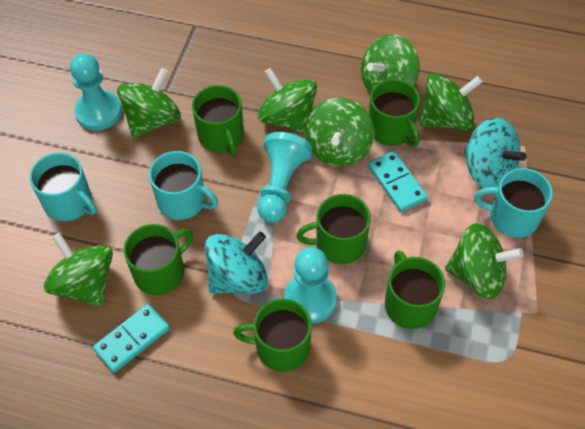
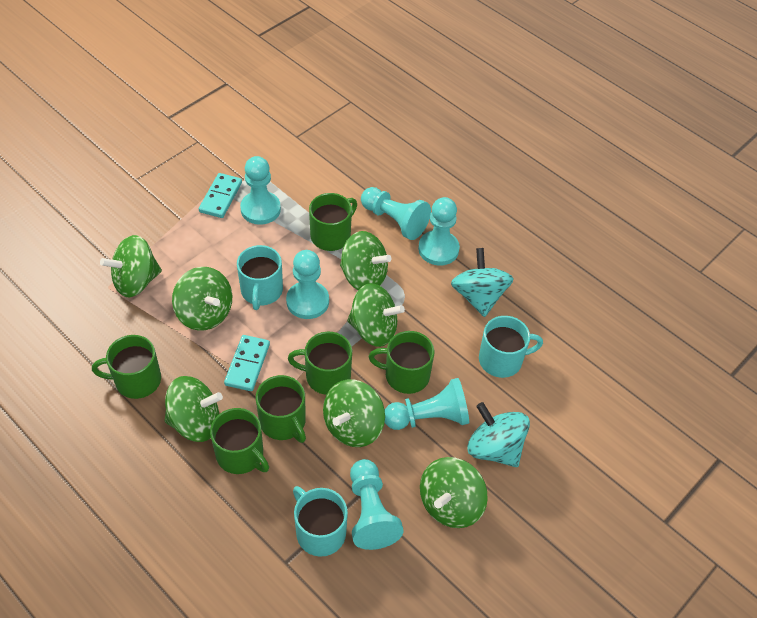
turquoise pawn: 3 -> 6

